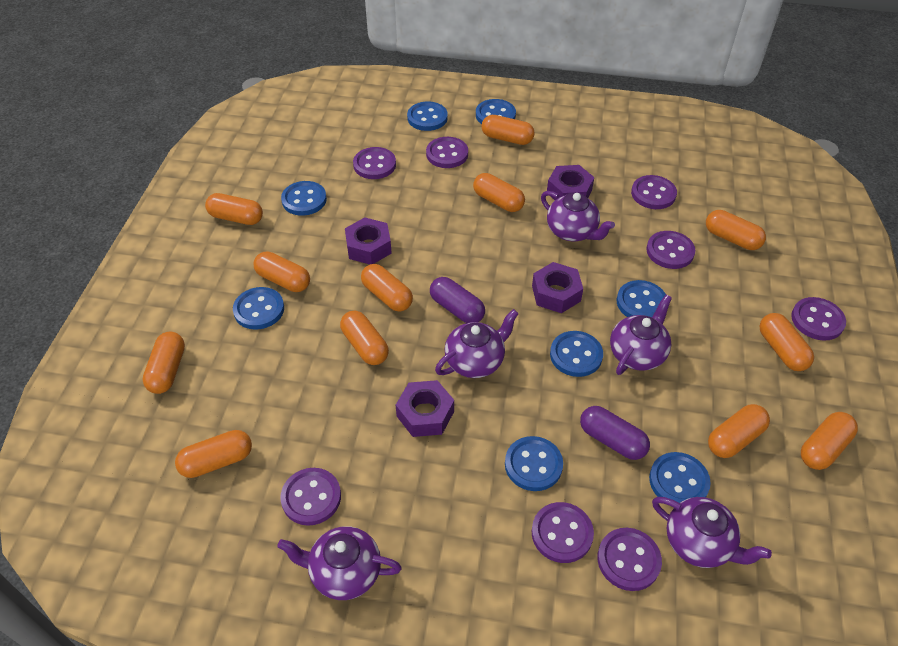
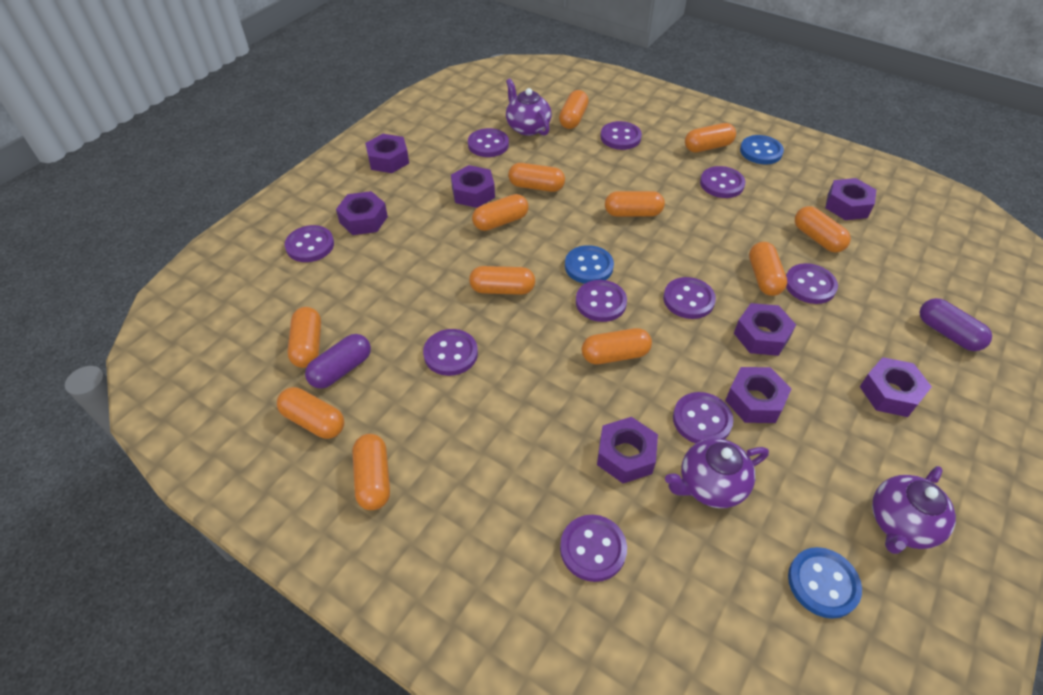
blue button: 8 -> 3
purple button: 8 -> 10
purple nut: 4 -> 8
purple teapot: 5 -> 3

